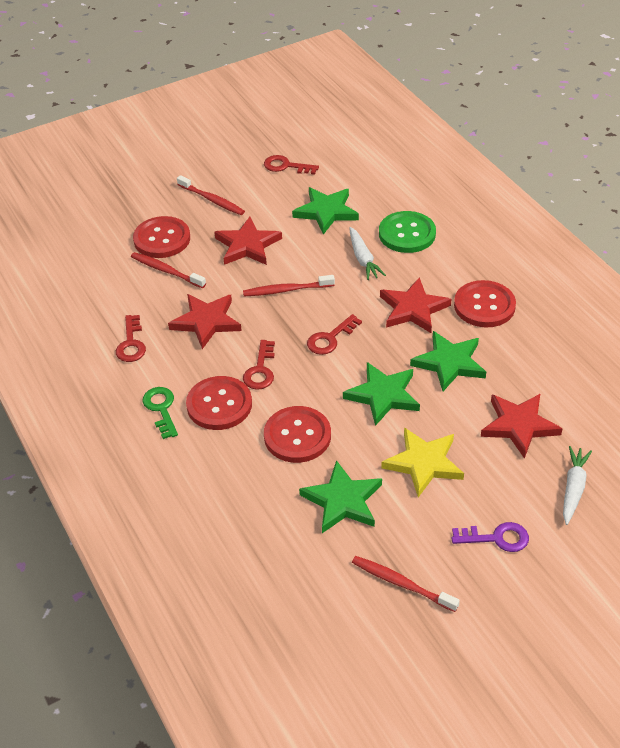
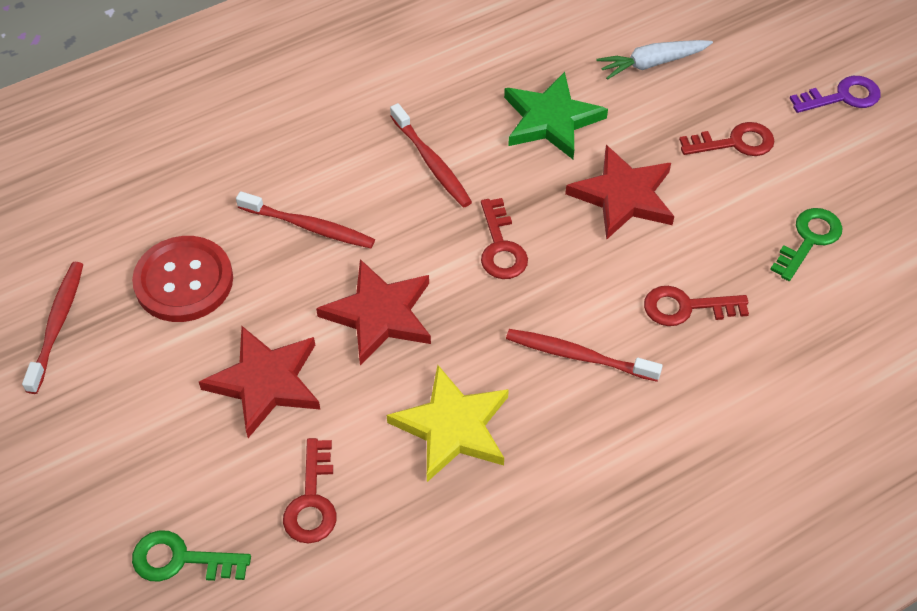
green button: 1 -> 0
green key: 1 -> 2
green star: 4 -> 1
red button: 4 -> 1
red star: 4 -> 3
white carrot: 2 -> 1

